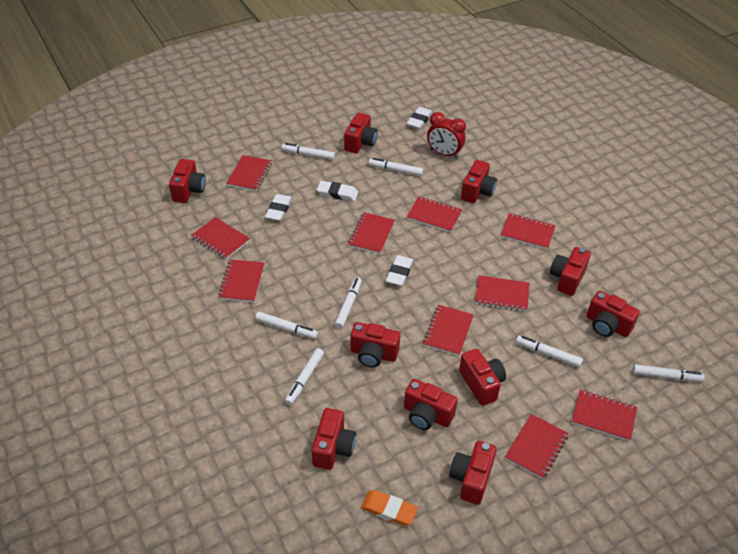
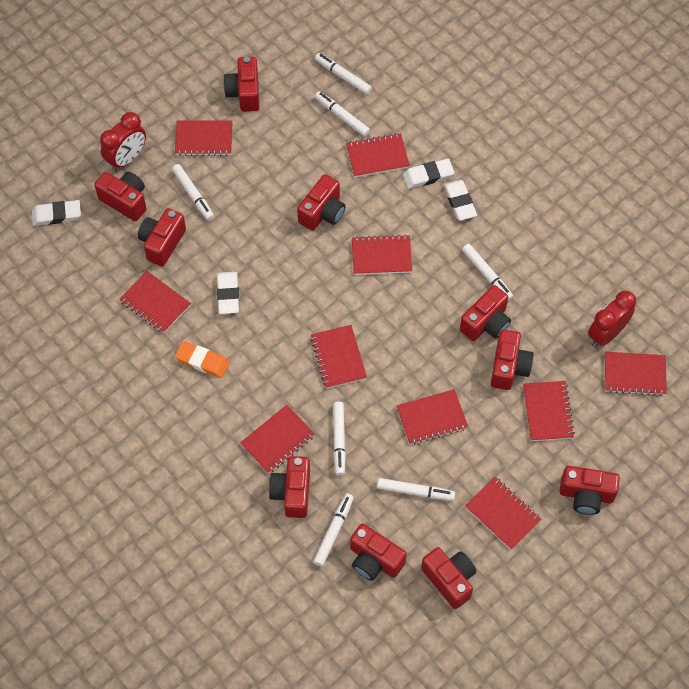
red clock: 1 -> 2

